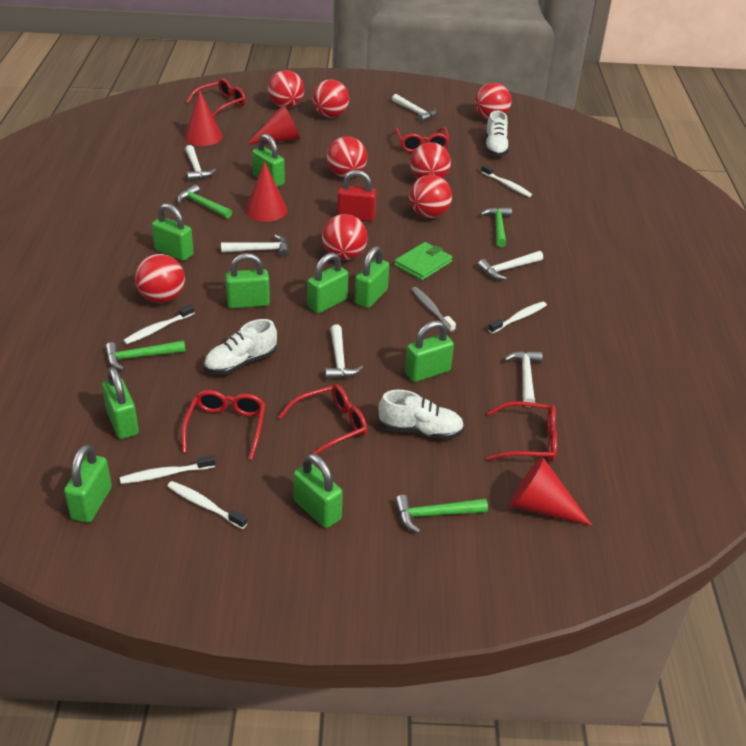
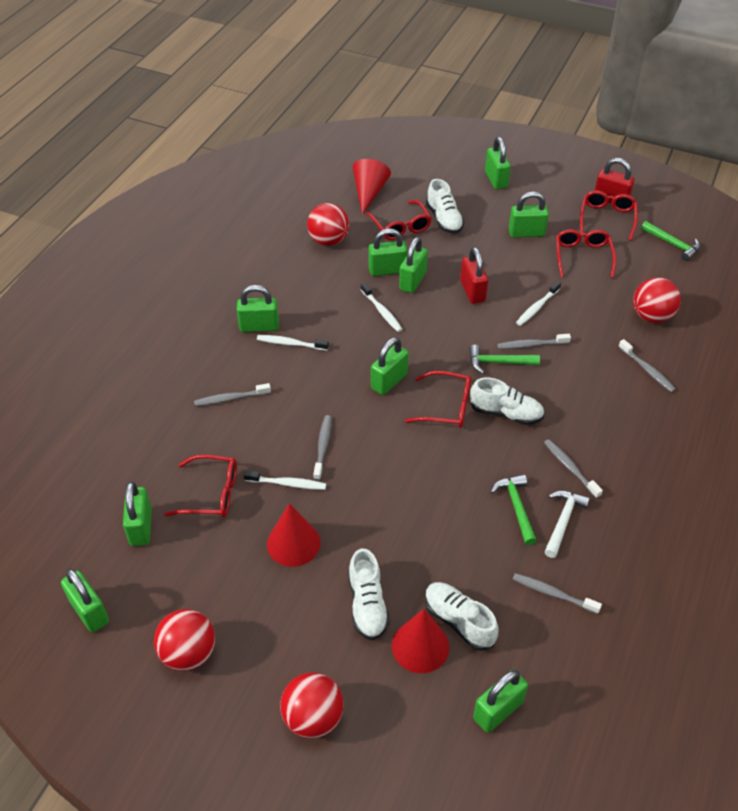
green hammer: 4 -> 3
green wallet: 1 -> 0
grey toothbrush: 1 -> 6
red ball: 8 -> 4
red cone: 4 -> 3
red padlock: 1 -> 2
white hammer: 6 -> 1
white shoe: 3 -> 4
white toothbrush: 5 -> 4

